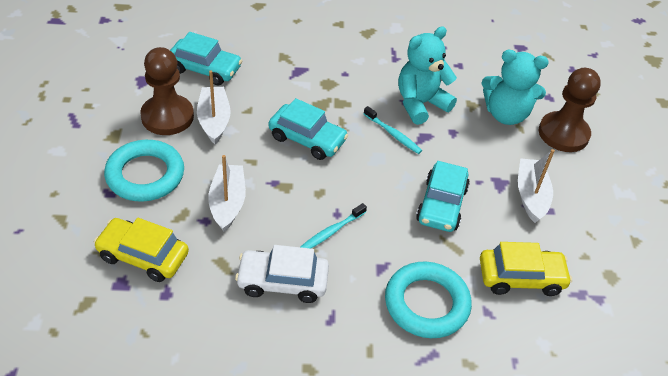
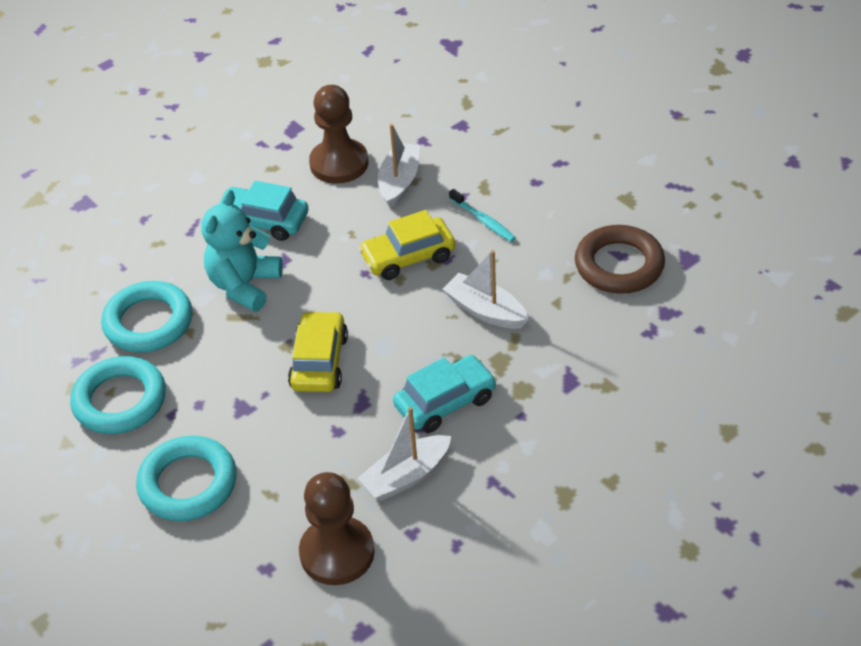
brown ring: 0 -> 1
turquoise car: 3 -> 2
turquoise ring: 2 -> 3
turquoise teddy bear: 2 -> 1
turquoise toothbrush: 2 -> 1
white car: 1 -> 0

